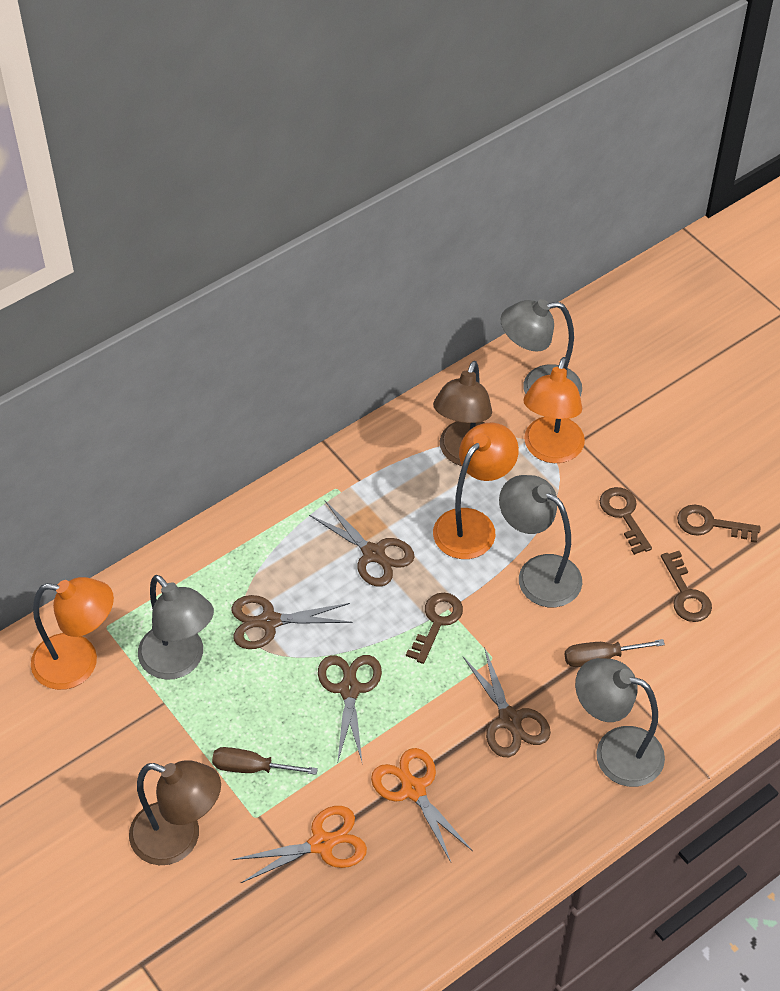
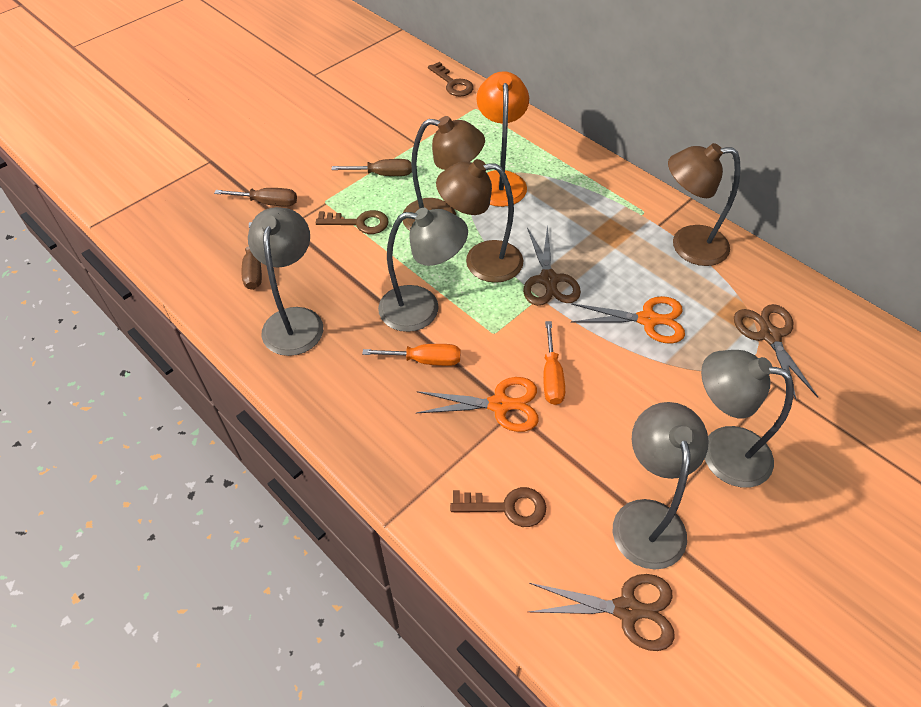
brown key: 4 -> 3
brown lamp: 2 -> 3
brown scissors: 4 -> 3
brown screwdriver: 2 -> 3
orange lamp: 3 -> 1
orange screwdriver: 0 -> 2

